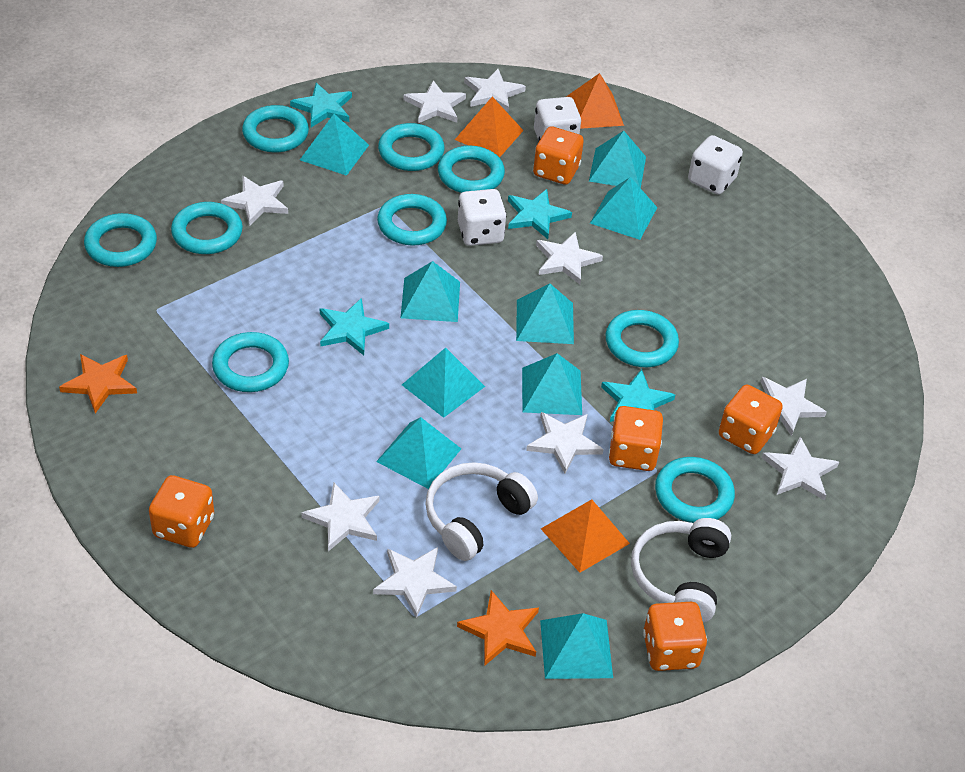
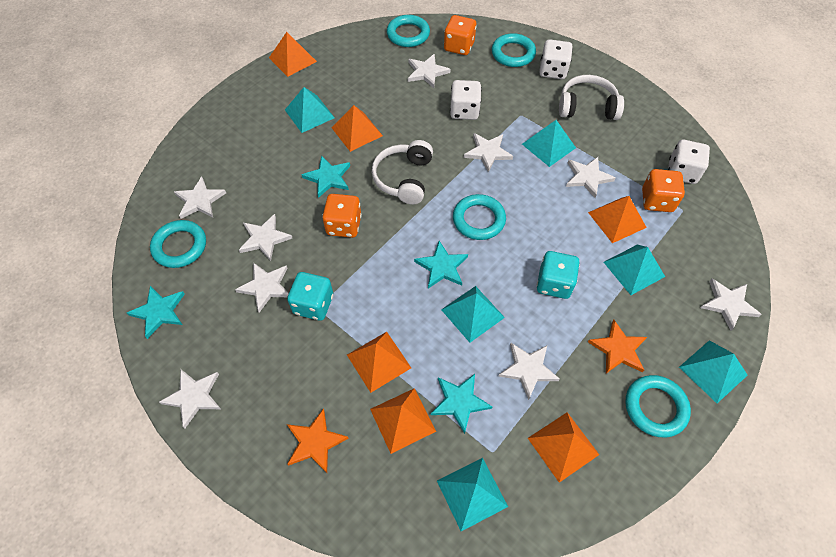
orange dice: 5 -> 3
orange pyramid: 3 -> 6
turquoise dice: 0 -> 2
turquoise pyramid: 9 -> 6
turquoise ring: 9 -> 5

